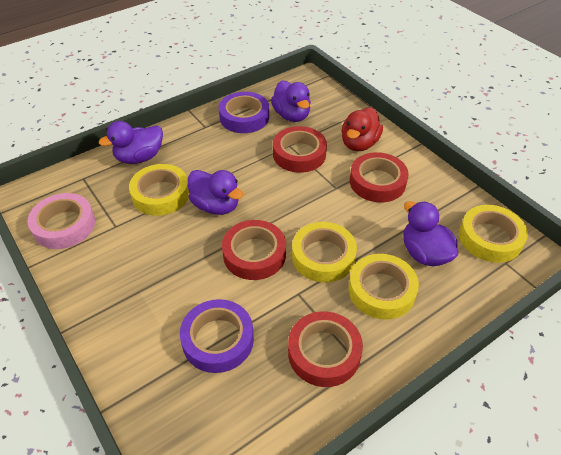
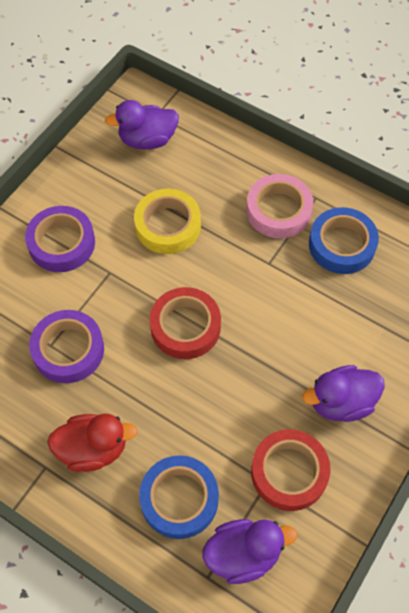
blue tape: 0 -> 2
purple duck: 4 -> 3
red tape: 4 -> 2
yellow tape: 4 -> 1

